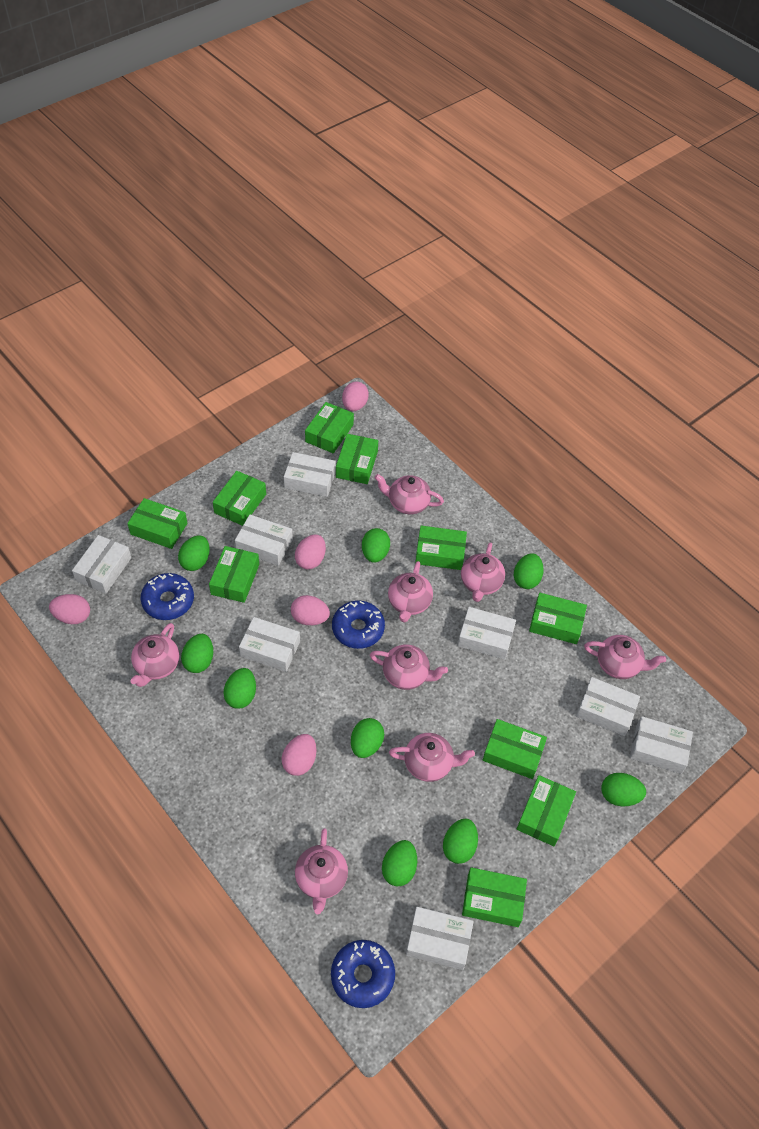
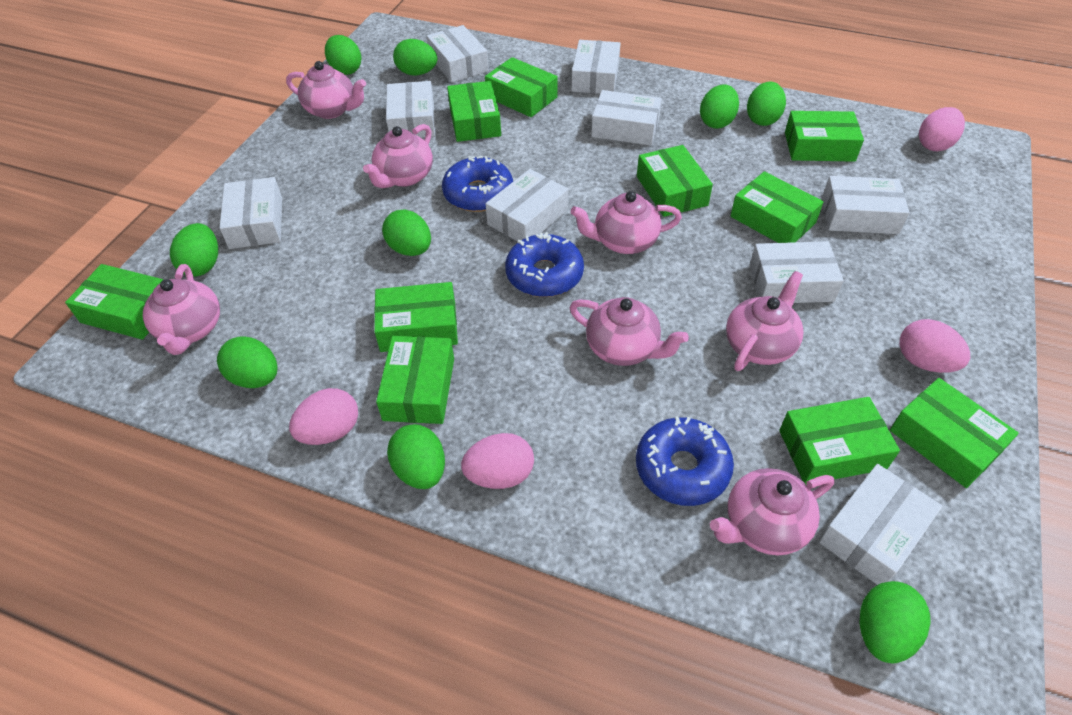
pink egg: 5 -> 4
pink teapot: 8 -> 7
white box: 8 -> 9

